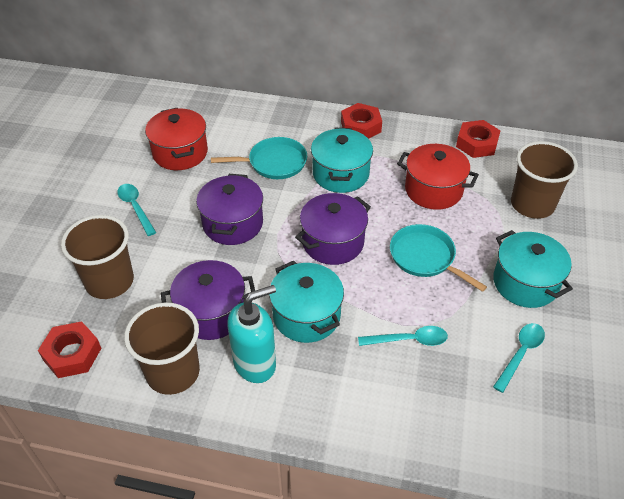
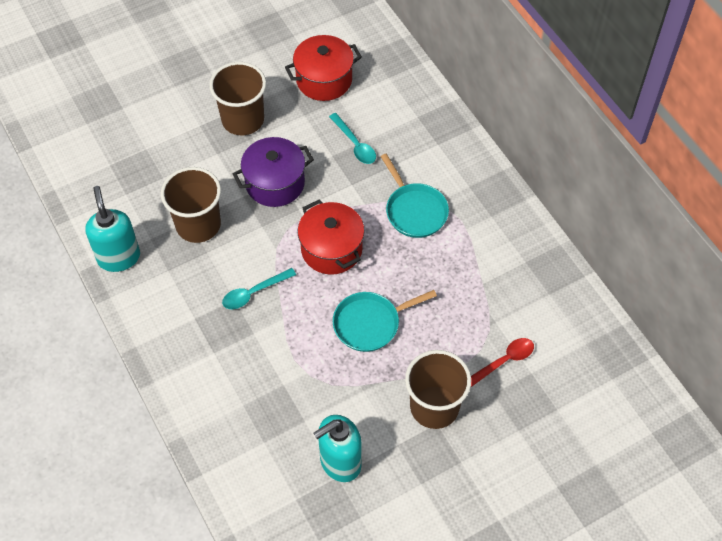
purple pot: 3 -> 1
red nut: 3 -> 0
red spoon: 0 -> 1
turquoise pot: 3 -> 0
turquoise soap dispenser: 1 -> 2
turquoise spoon: 3 -> 2

